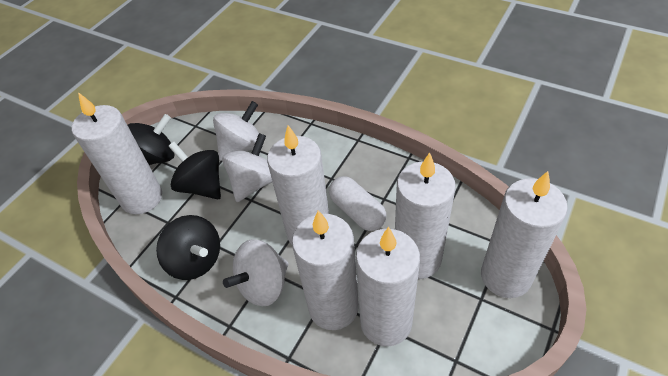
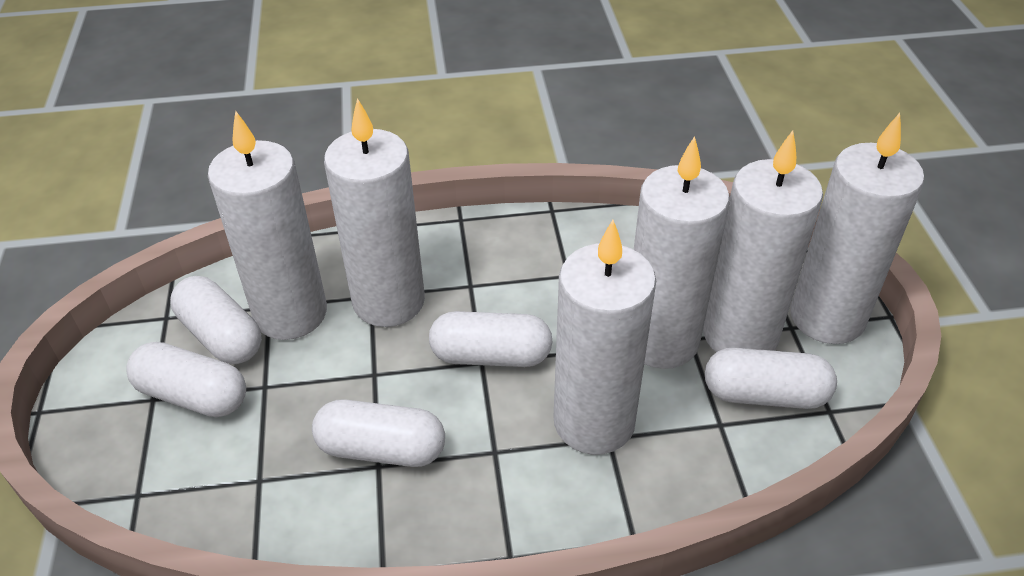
black spinning top: 3 -> 0
white capsule: 1 -> 5
white spinning top: 3 -> 0

